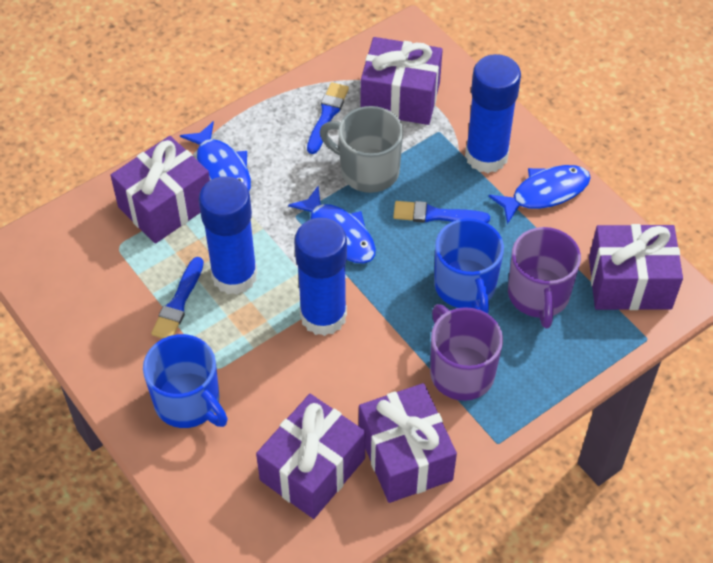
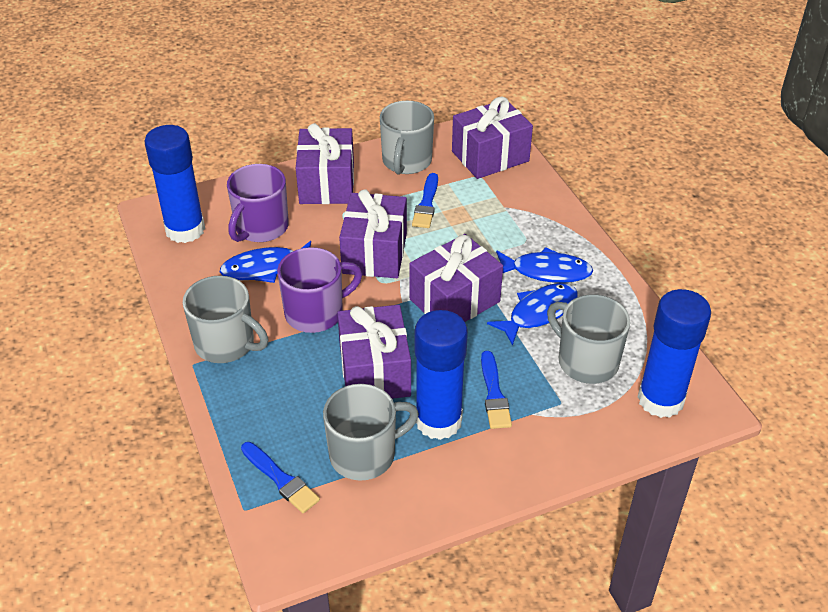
blue mug: 2 -> 0
grey mug: 1 -> 4

